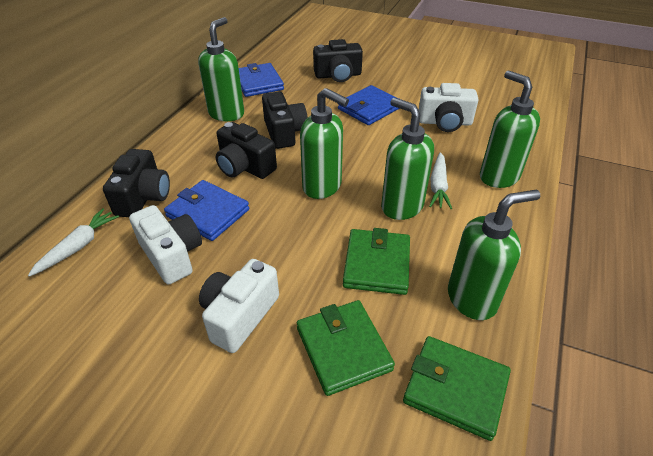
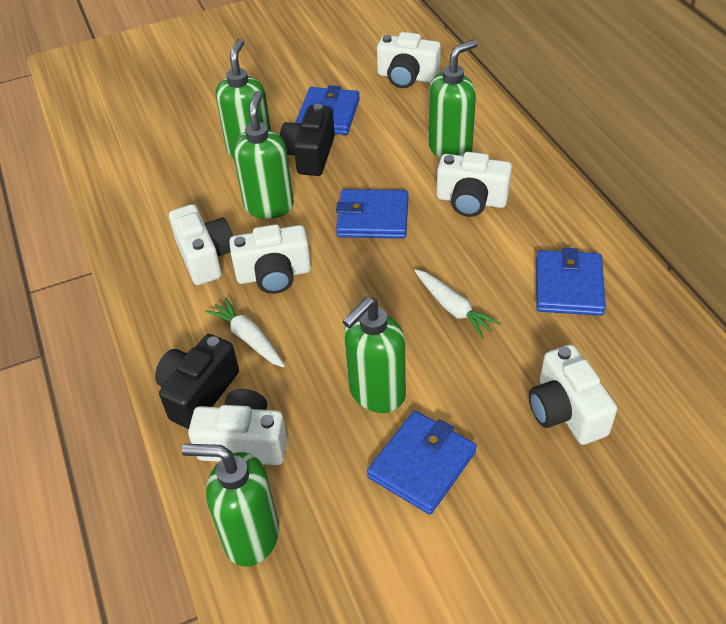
black camera: 4 -> 2
blue wallet: 3 -> 4
green wallet: 3 -> 0
white camera: 3 -> 6

